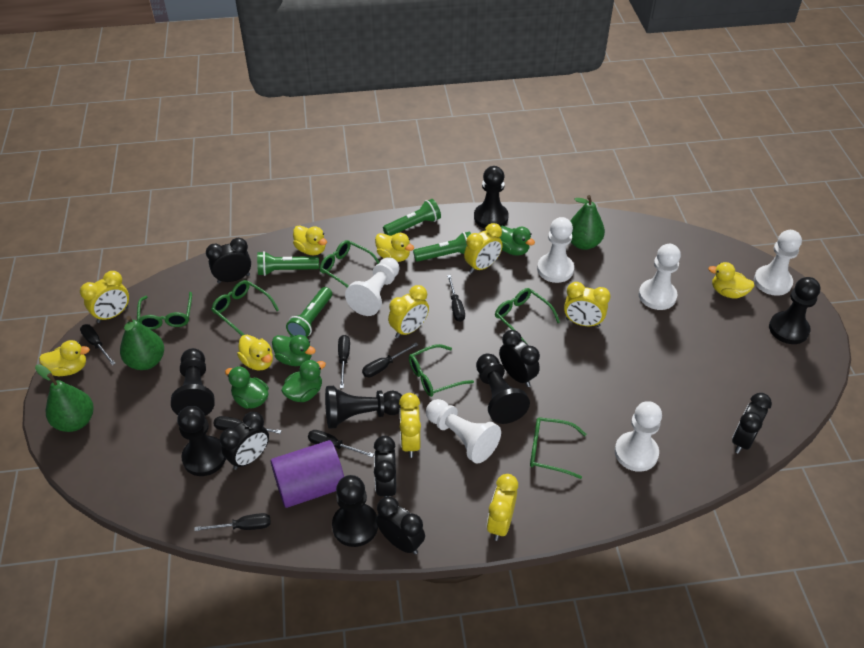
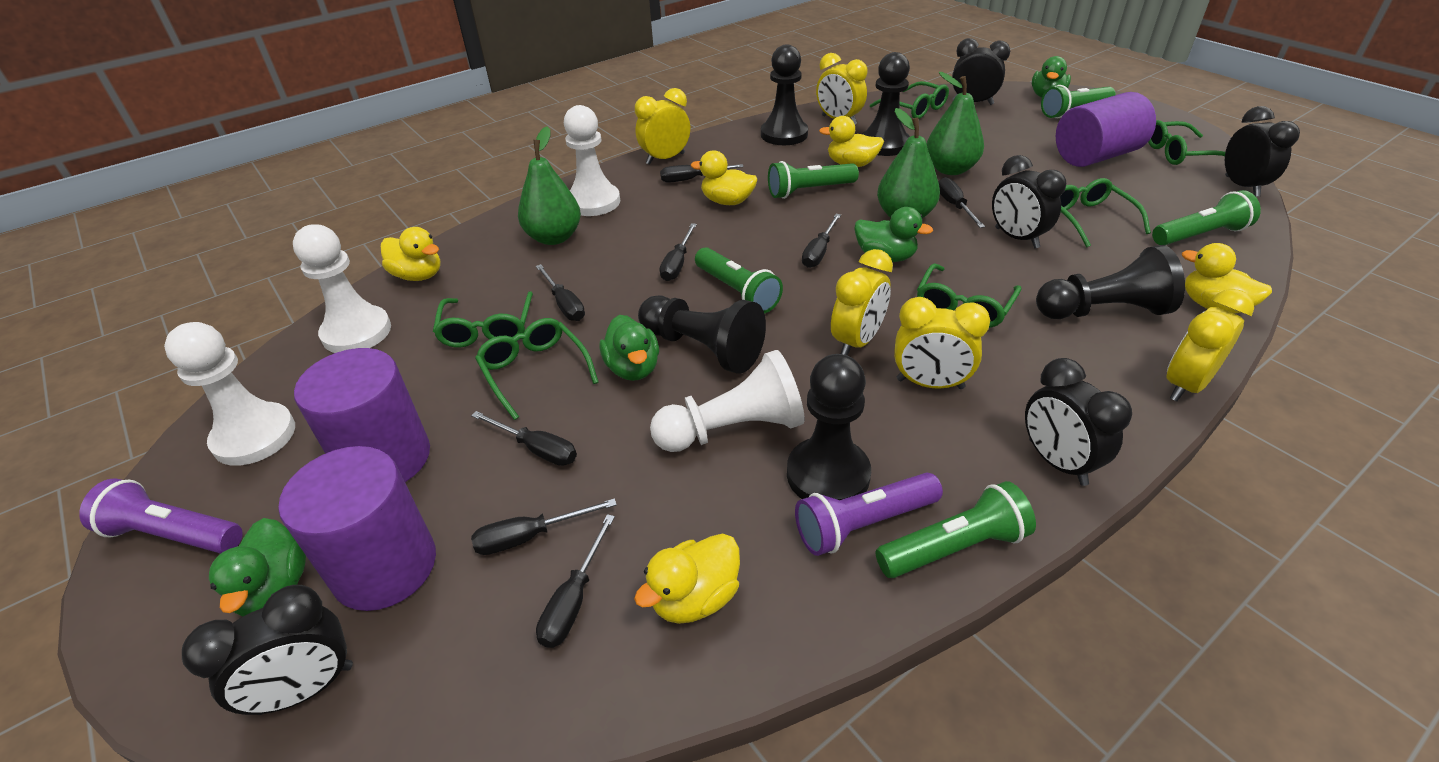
black clock: 6 -> 5
black pawn: 7 -> 5
black screwdriver: 7 -> 8
green flashlight: 4 -> 5
purple cylinder: 1 -> 3
purple flashlight: 0 -> 2
white pawn: 6 -> 4
yellow clock: 6 -> 5

